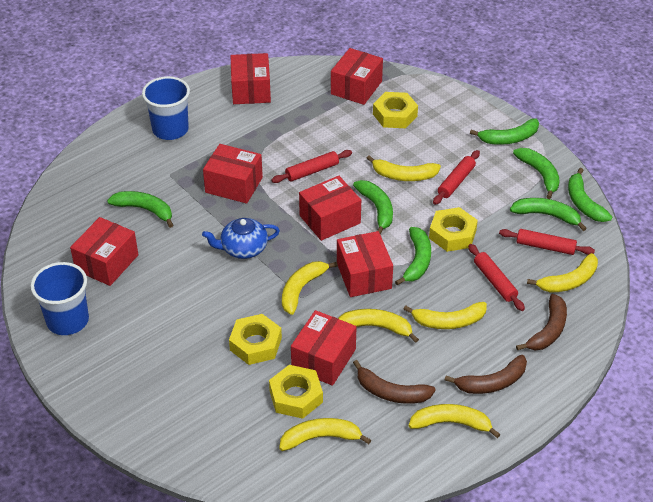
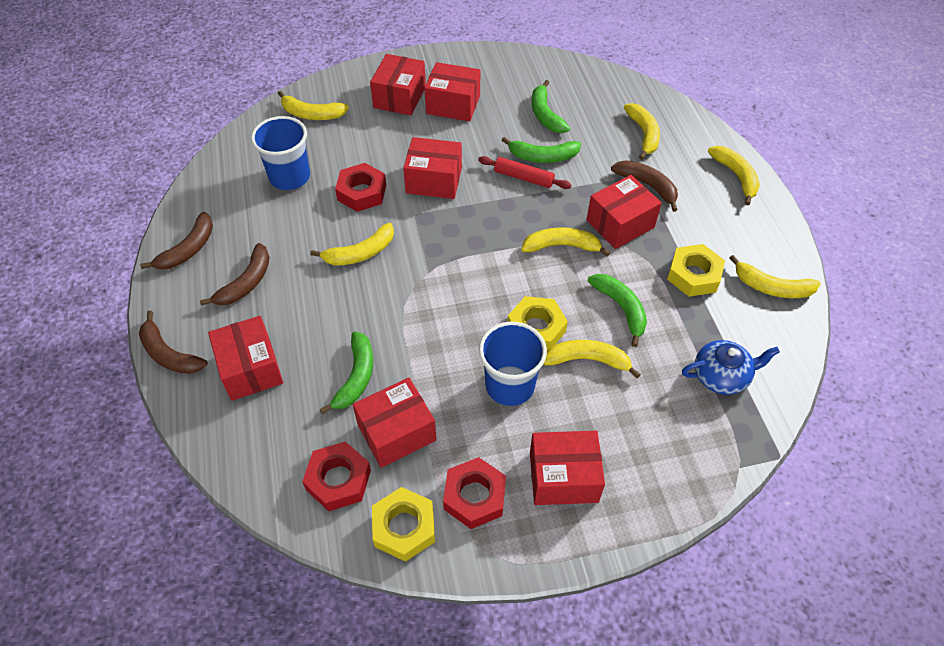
brown banana: 3 -> 4
green banana: 7 -> 4
red nut: 0 -> 3
red rolling pin: 4 -> 1
yellow nut: 4 -> 3

